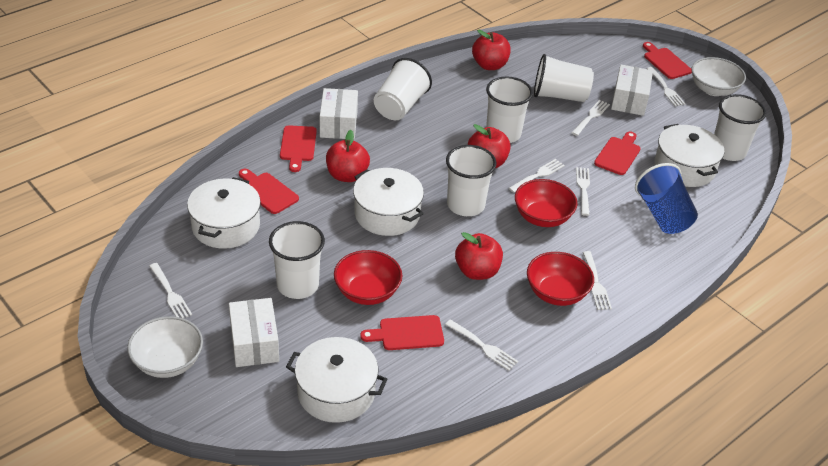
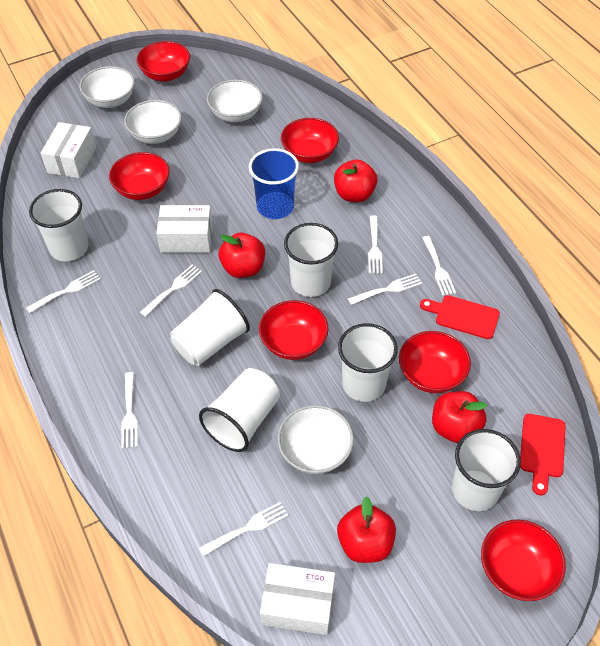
red bowl: 3 -> 6
red cutting board: 5 -> 2
white bowl: 2 -> 4
white pot: 4 -> 0

